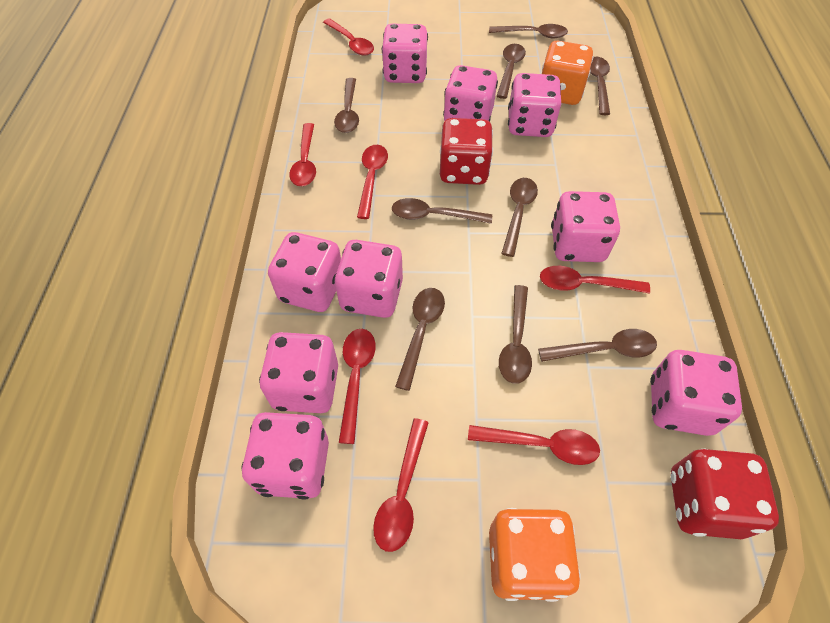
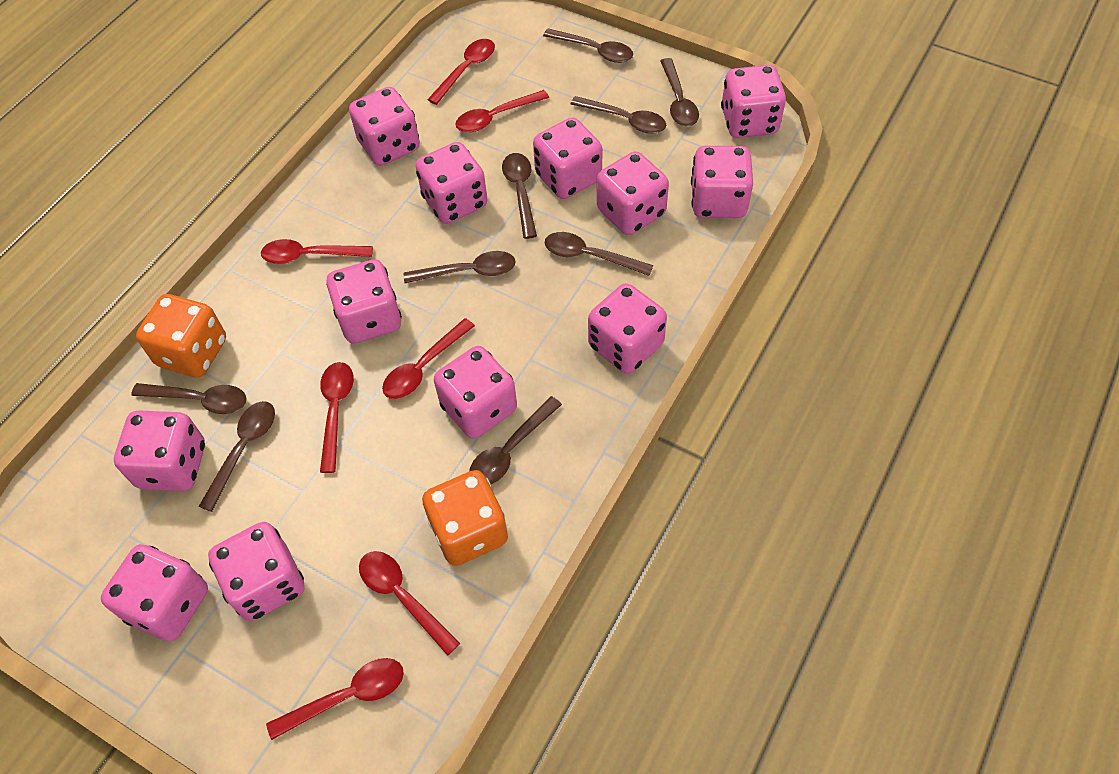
pink dice: 9 -> 12
red dice: 2 -> 0

